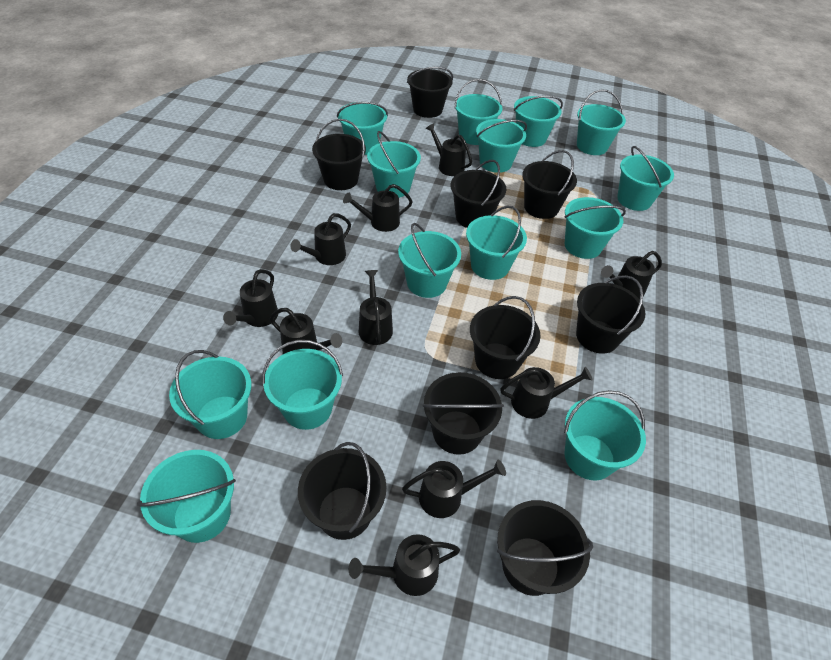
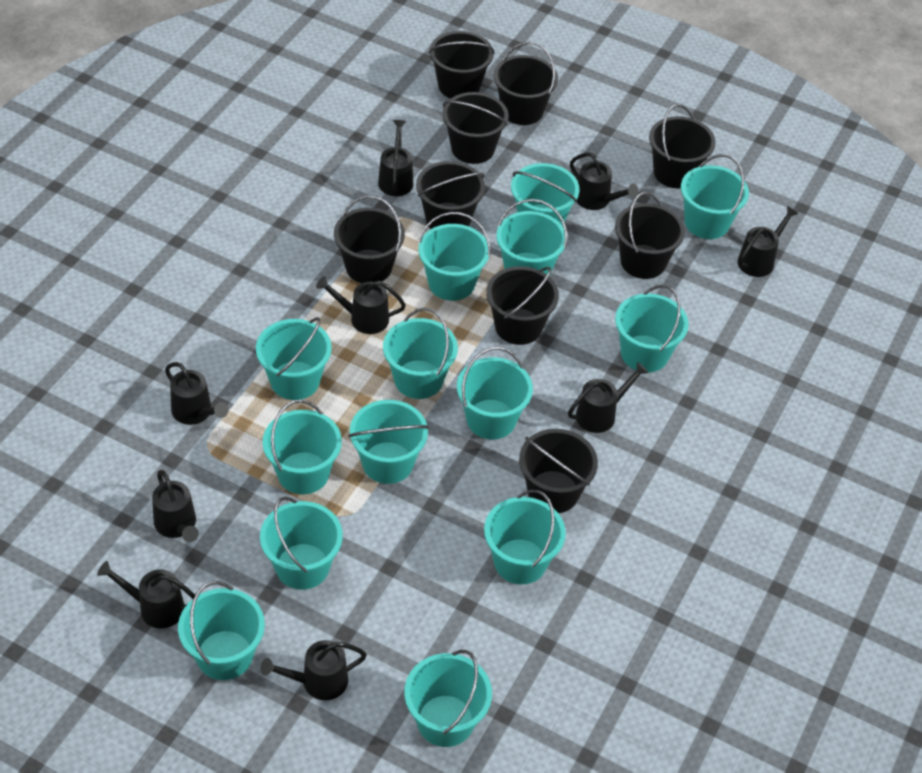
black watering can: 10 -> 9

